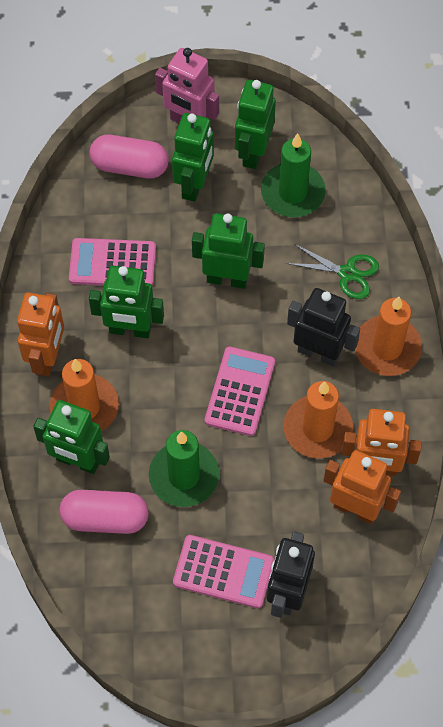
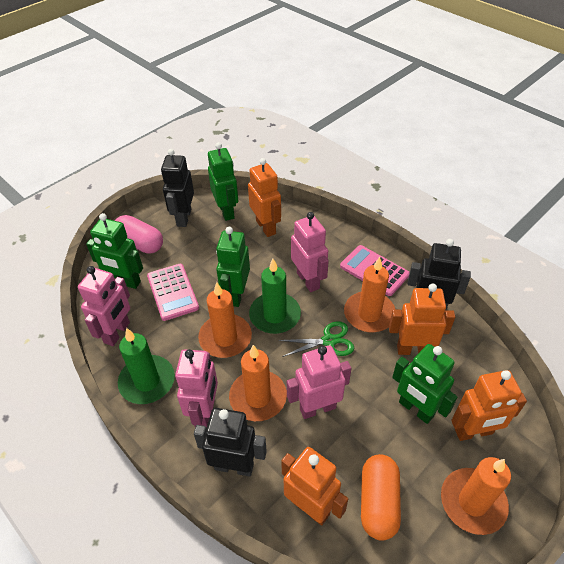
black robot: 2 -> 3
green robot: 5 -> 4
orange candle: 3 -> 4
orange capsule: 0 -> 1
orange robot: 3 -> 4
pink calculator: 3 -> 2
pink capsule: 2 -> 1
pink robot: 1 -> 4

